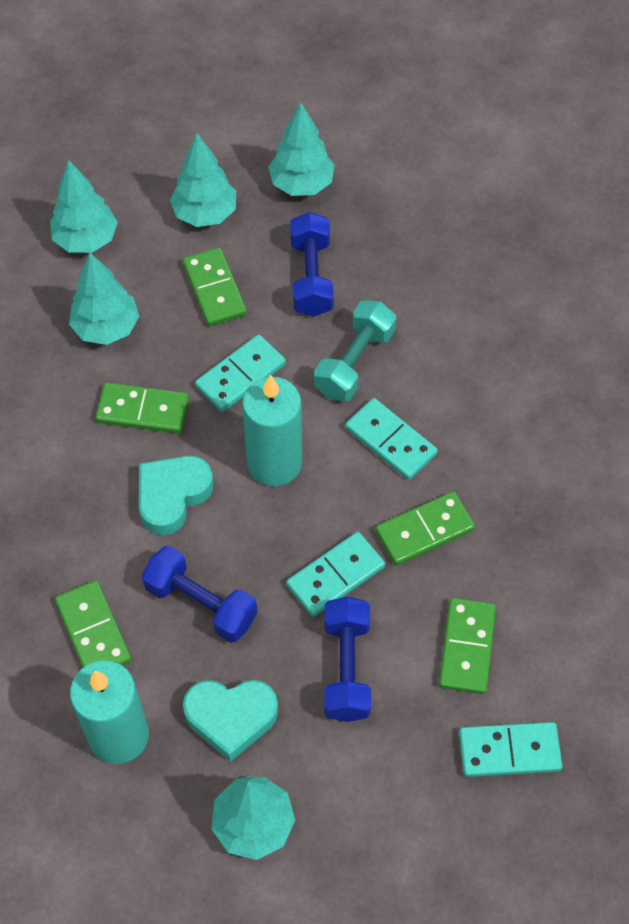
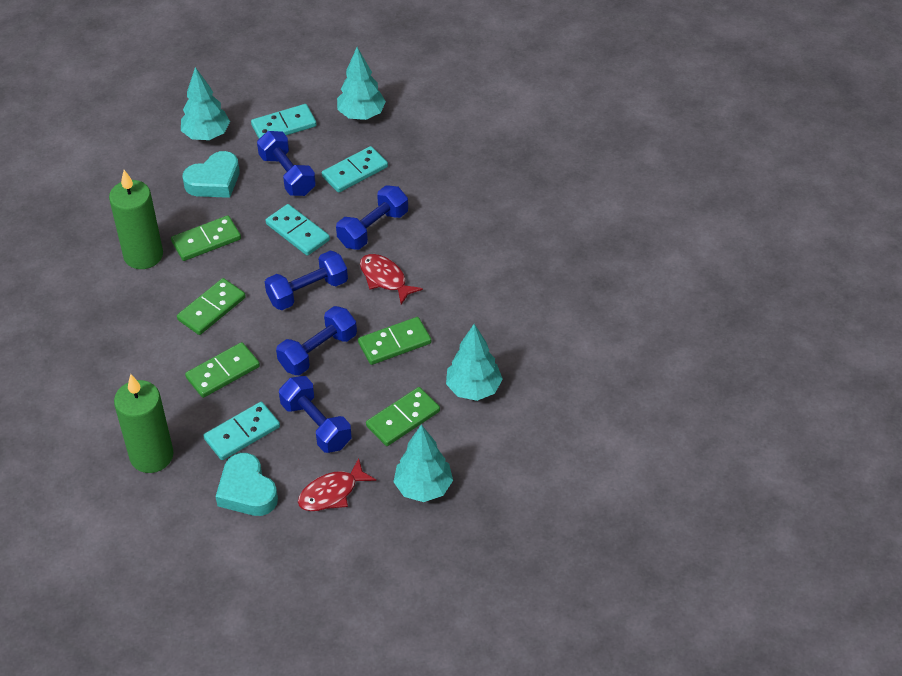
blue dumbbell: 3 -> 5
green candle: 0 -> 2
red fish: 0 -> 2
turquoise candle: 2 -> 0
turquoise dumbbell: 1 -> 0
turquoise tree: 5 -> 4

